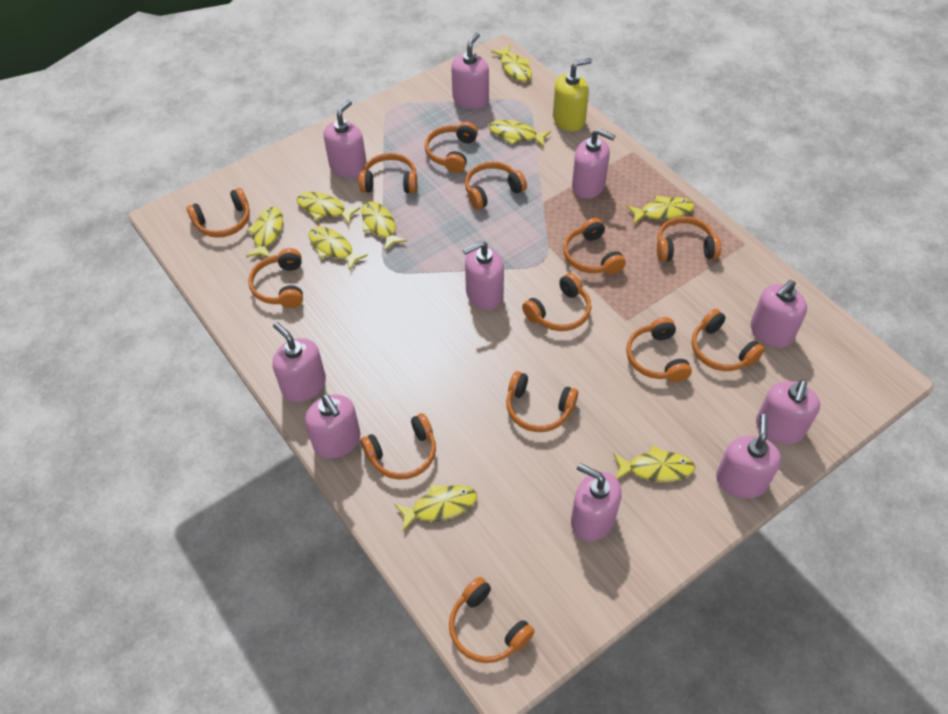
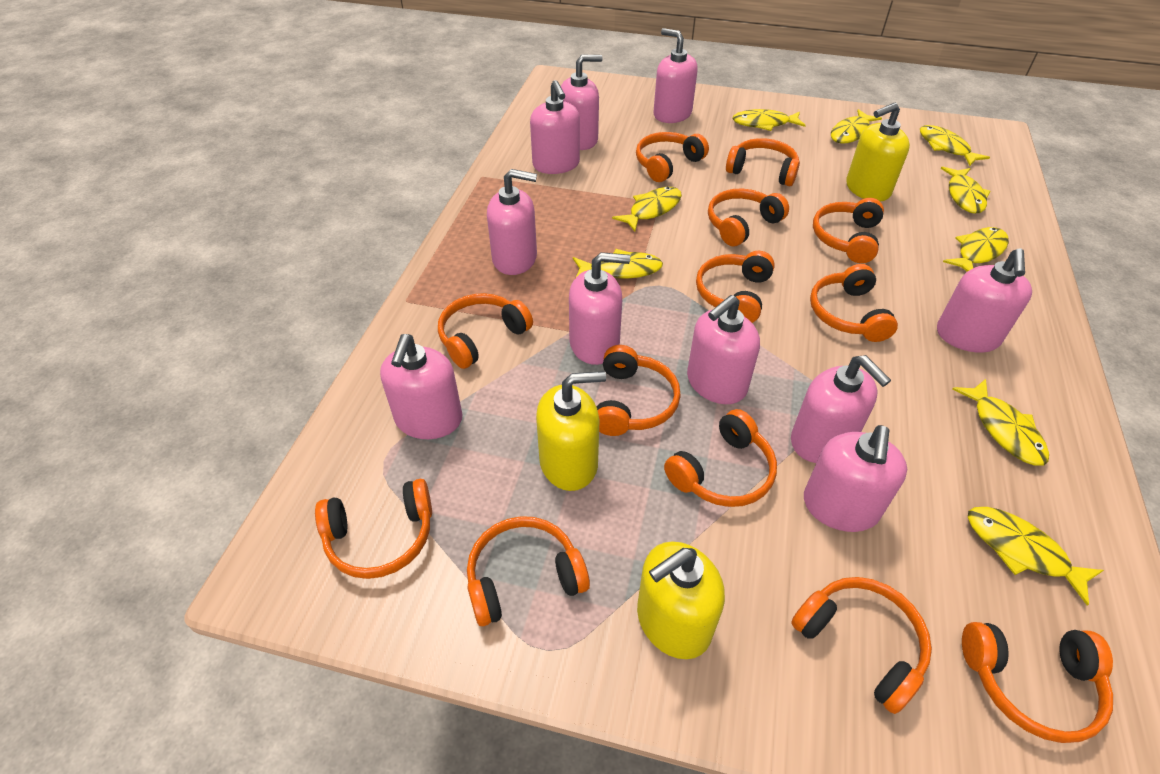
yellow soap dispenser: 1 -> 3

